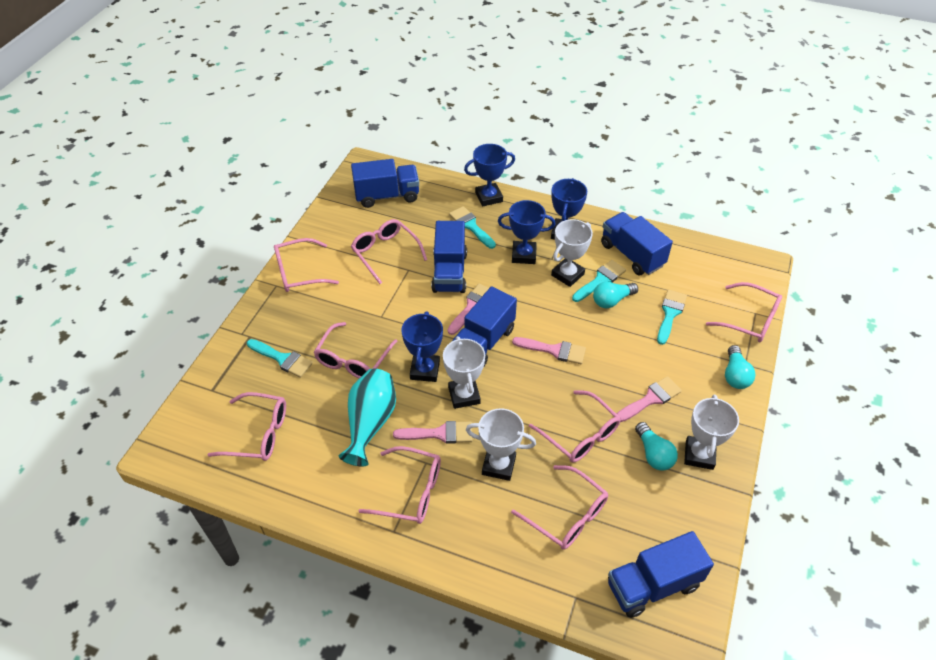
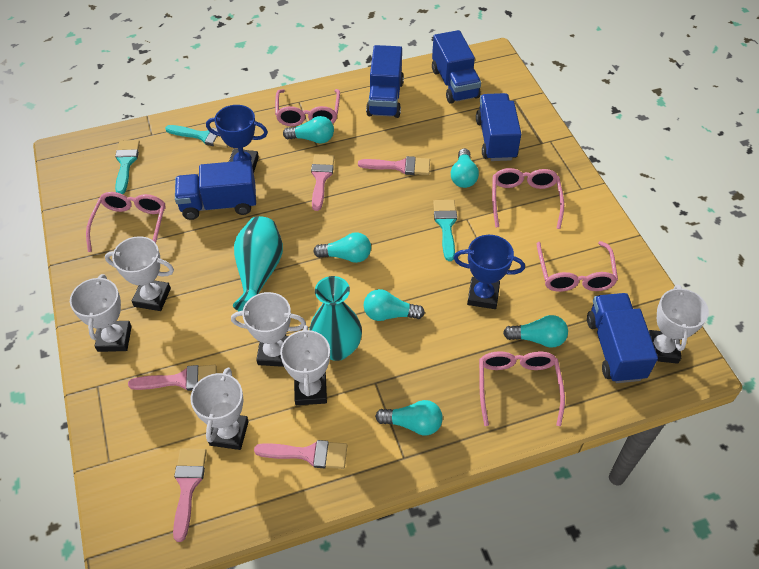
blue trophy: 4 -> 2
pink brush: 4 -> 5
pink glasses: 8 -> 5
turquoise brush: 4 -> 3
turquoise light bulb: 3 -> 6
turquoise vase: 1 -> 2
white trophy: 4 -> 6

